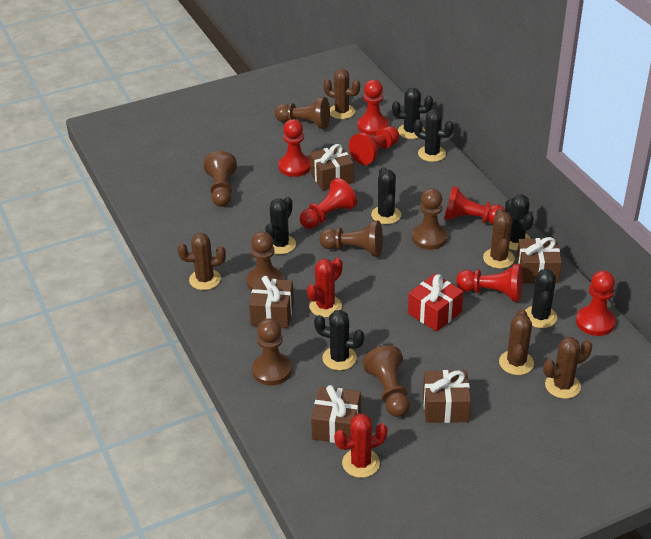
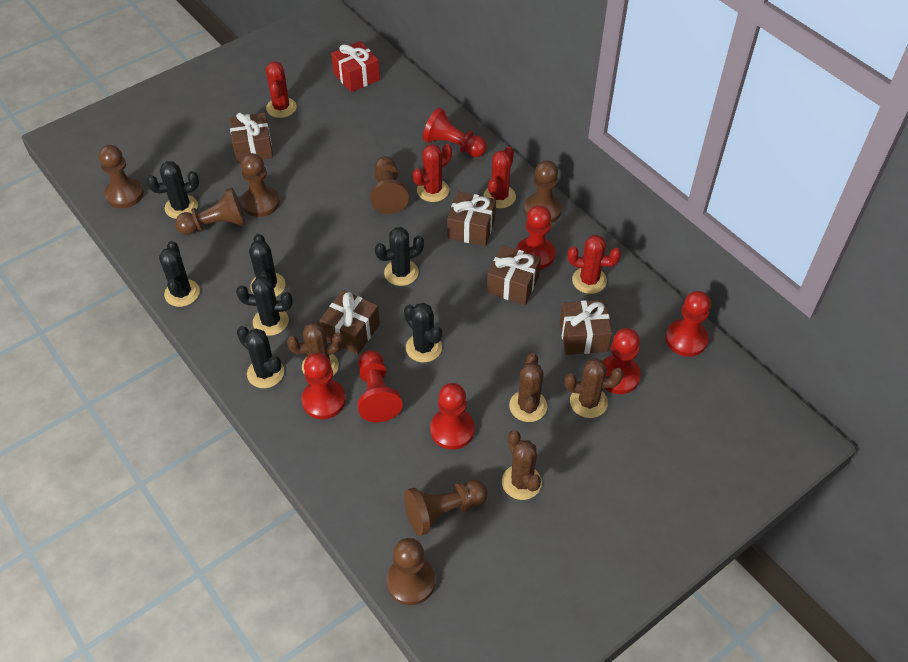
brown cactus: 5 -> 4
red cactus: 2 -> 4

